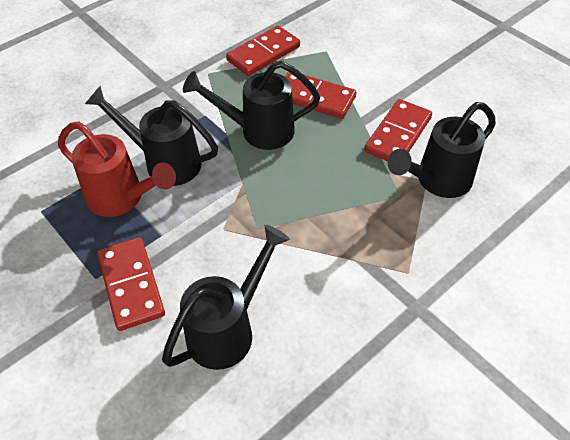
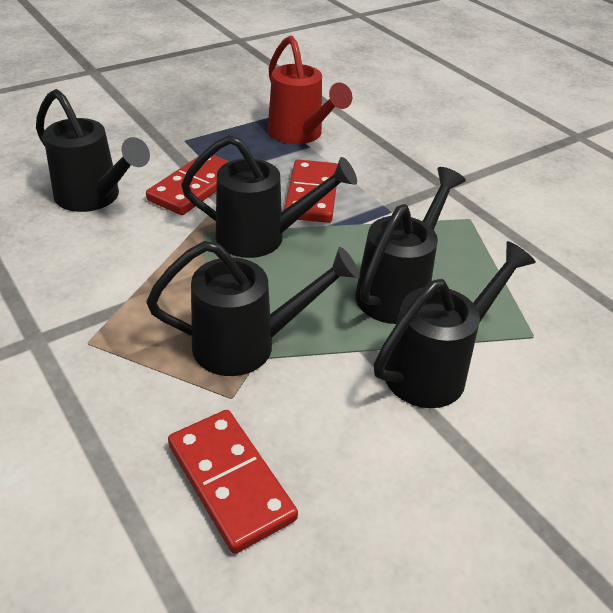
black watering can: 4 -> 5
red domino: 4 -> 3

